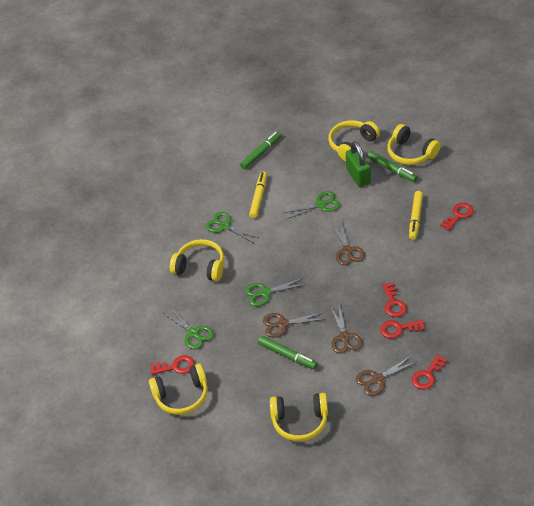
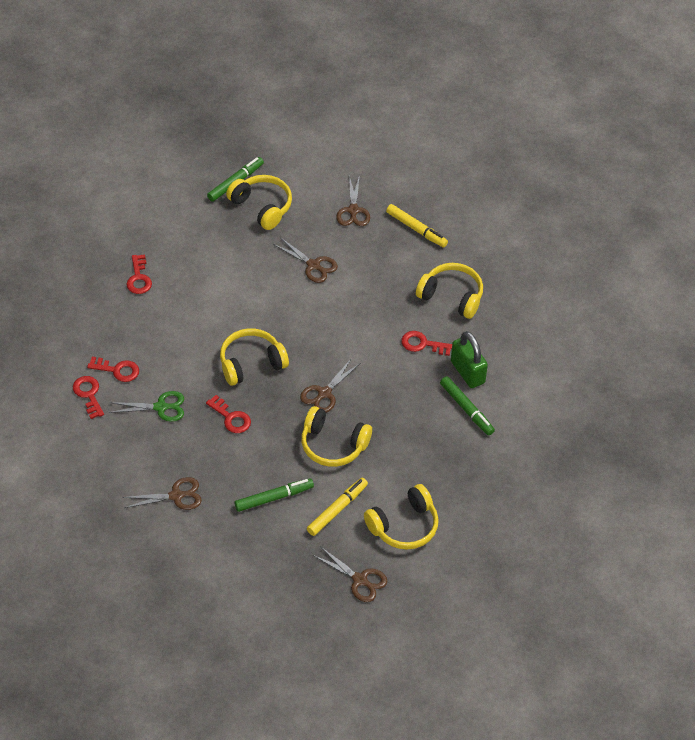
brown scissors: 4 -> 5
green scissors: 4 -> 1

